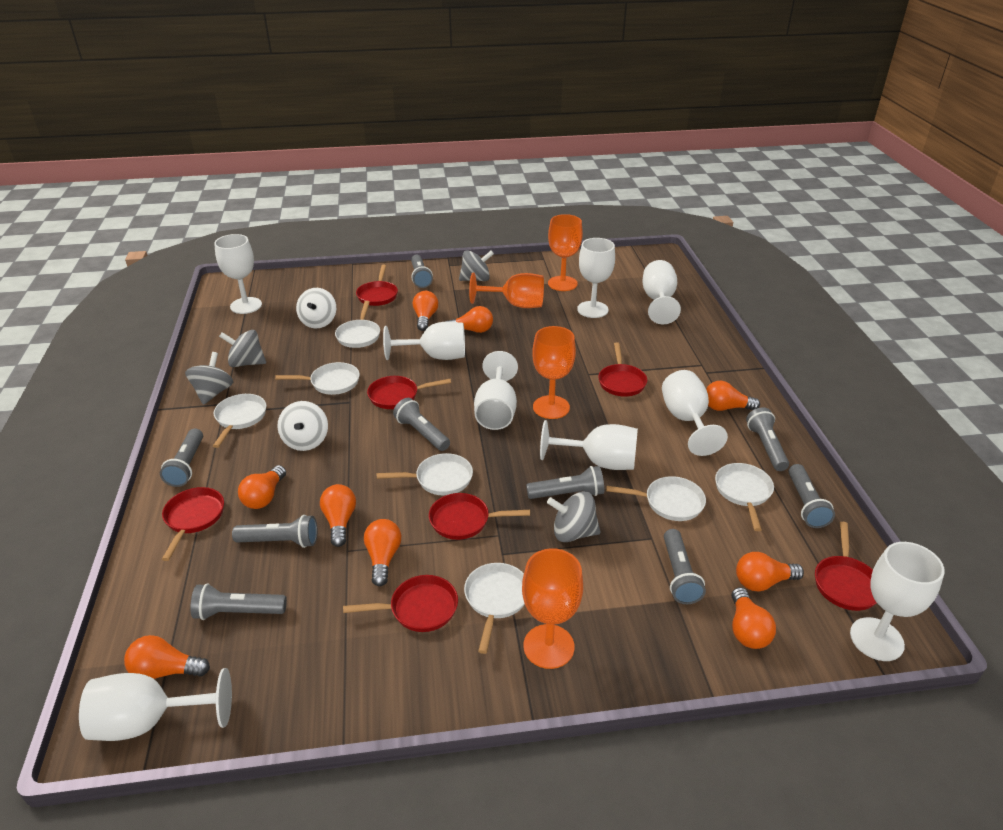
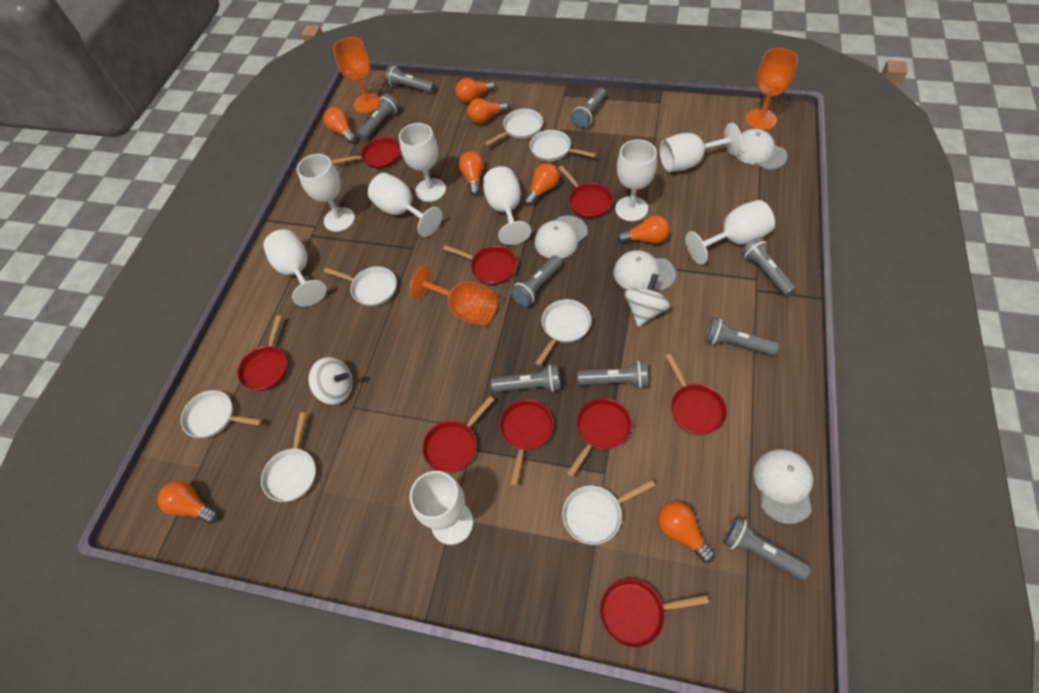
grey spinning top: 4 -> 0
orange goblet: 4 -> 3
orange light bulb: 9 -> 8
red pan: 7 -> 9
white cap: 0 -> 4

